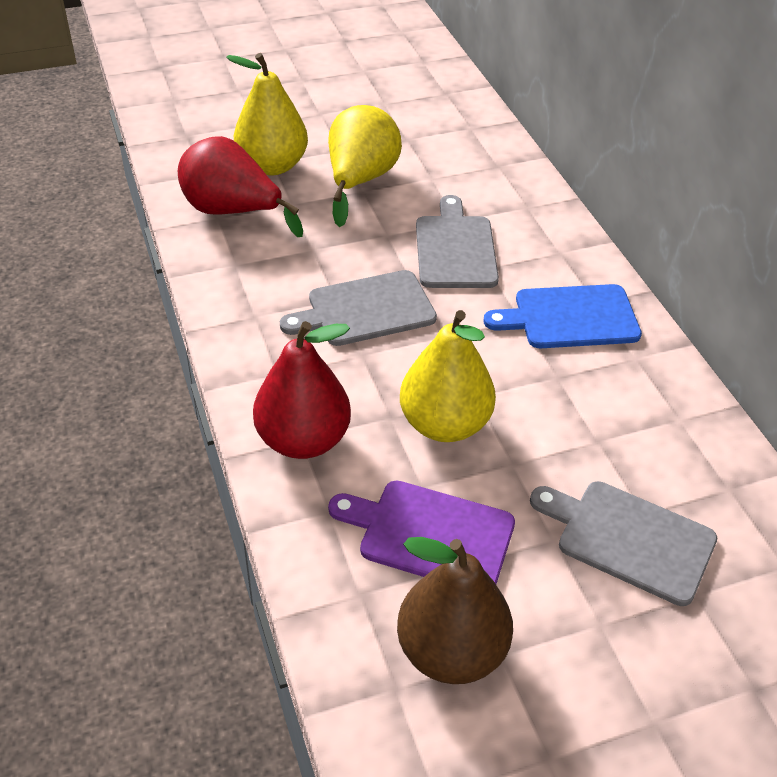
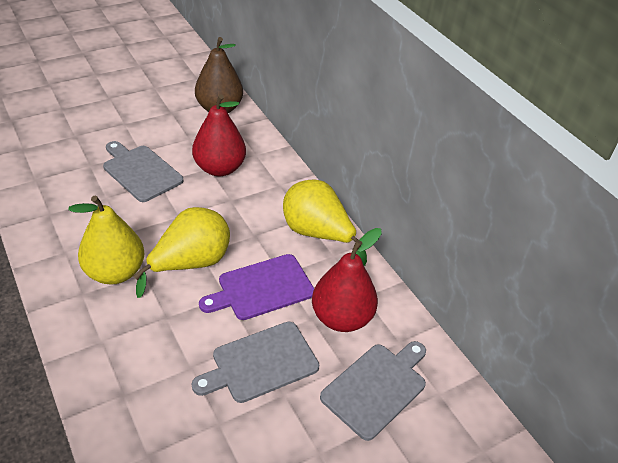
blue cutting board: 1 -> 0

